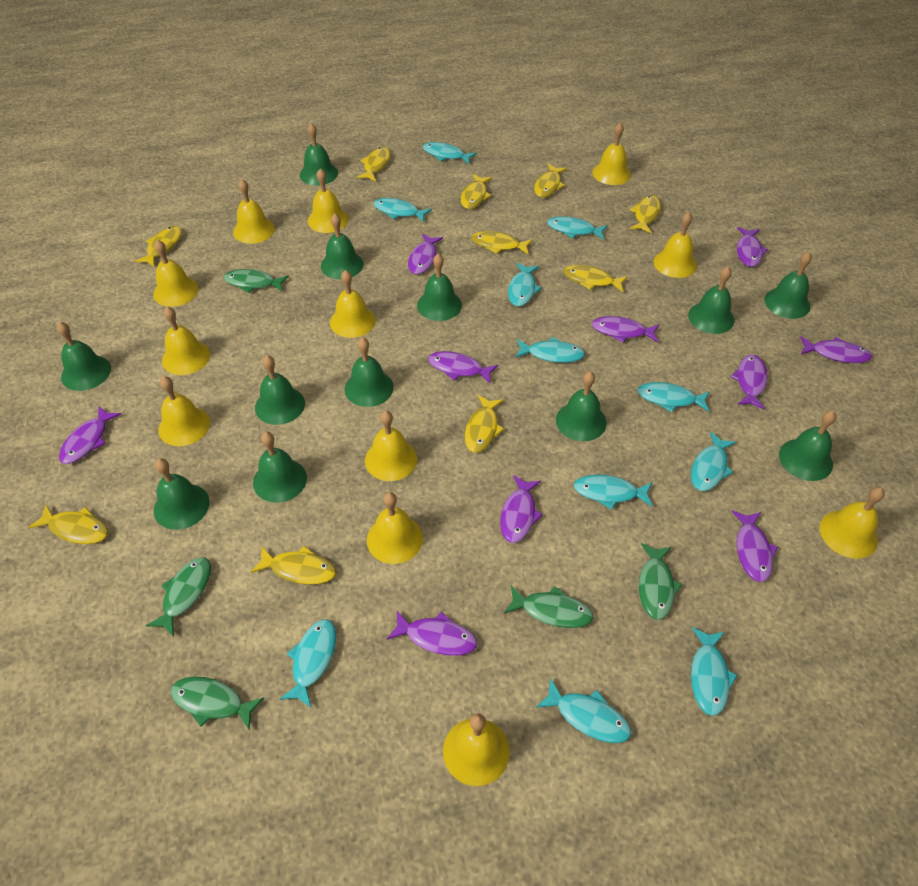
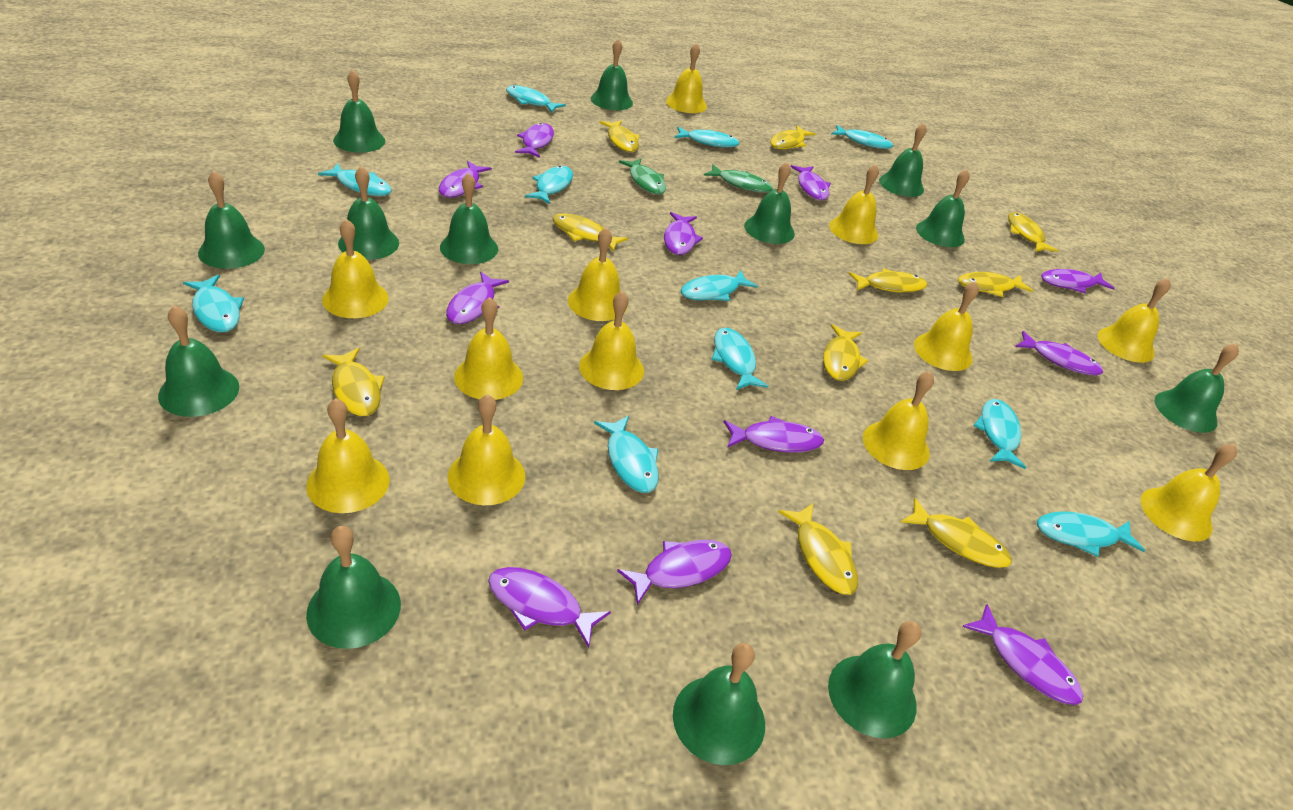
green bell: 12 -> 13
green fish: 5 -> 2
purple fish: 10 -> 11

